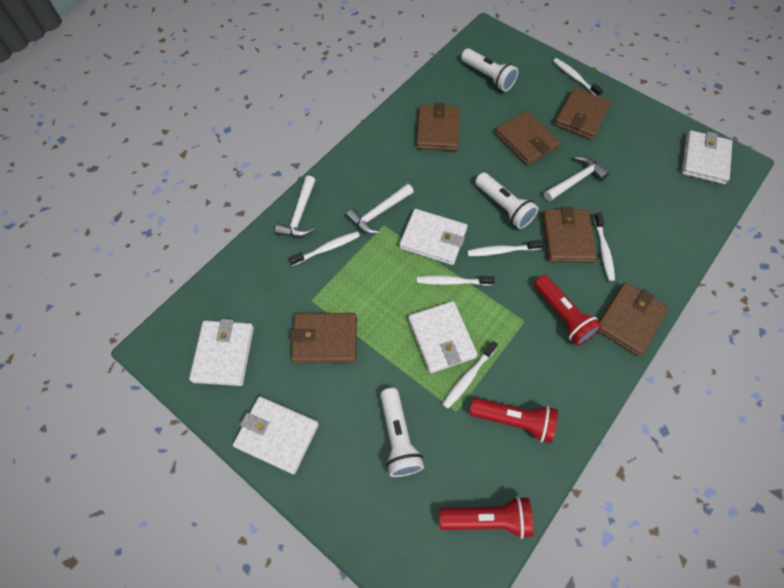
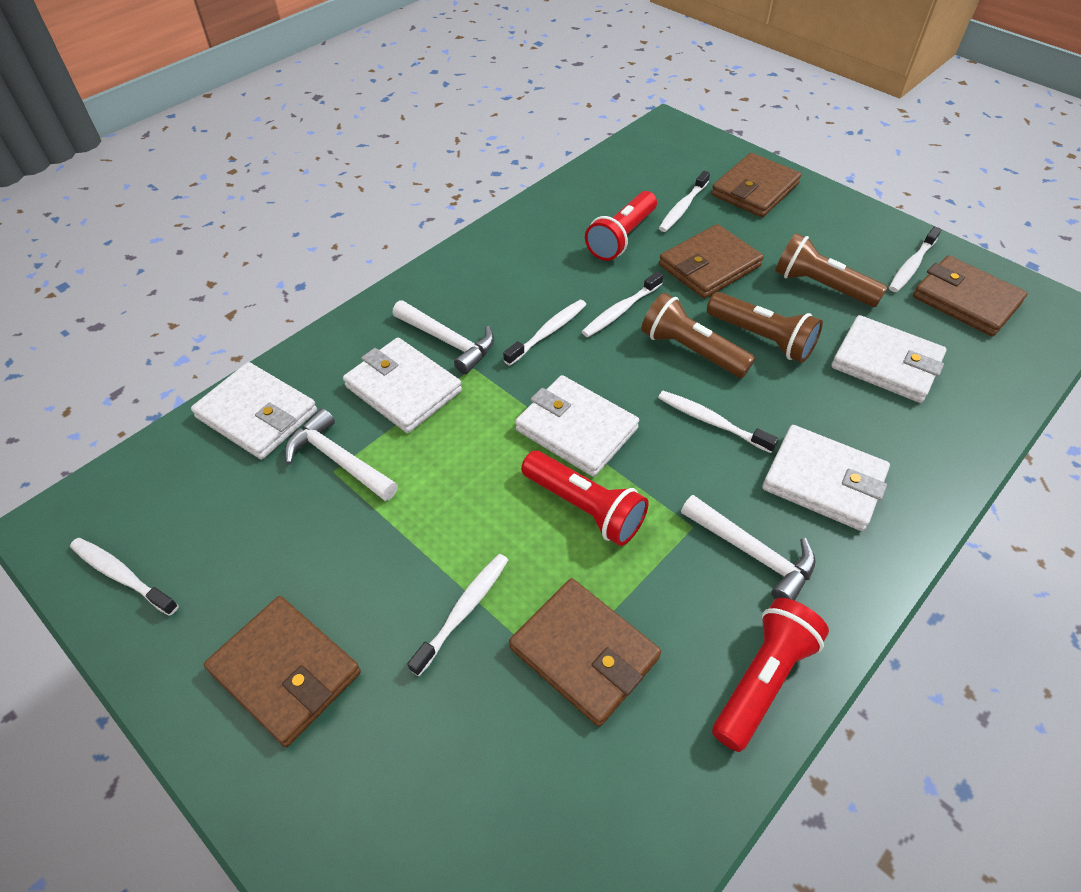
brown flashlight: 0 -> 3
brown wallet: 6 -> 5
white flashlight: 3 -> 0
white toothbrush: 6 -> 7

